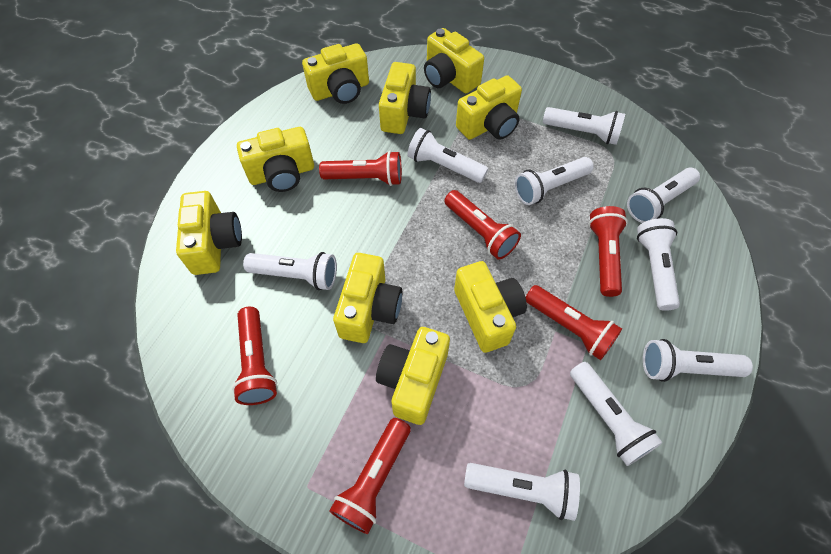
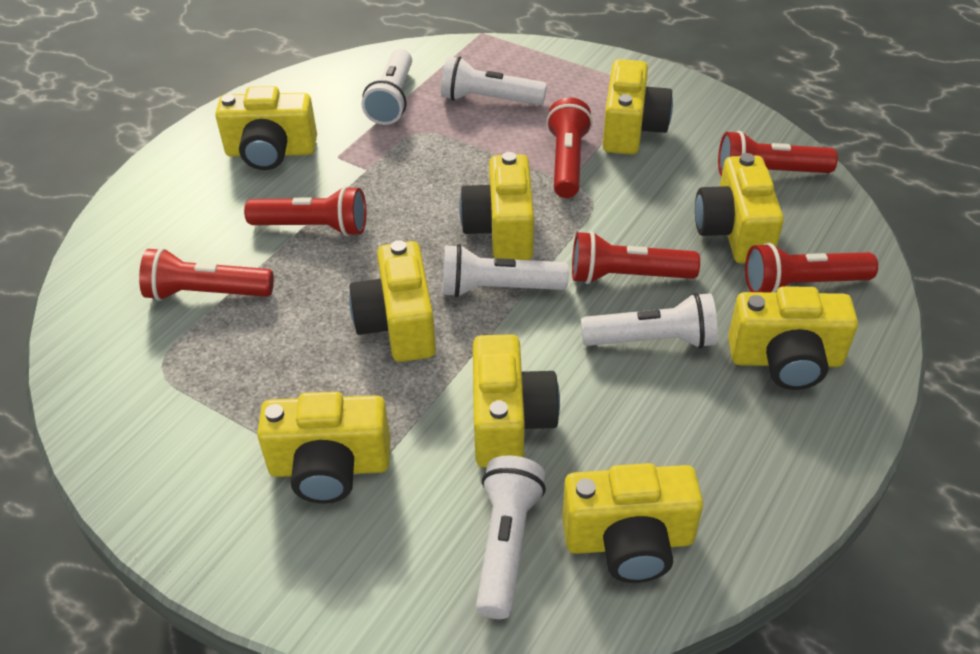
white flashlight: 9 -> 5

